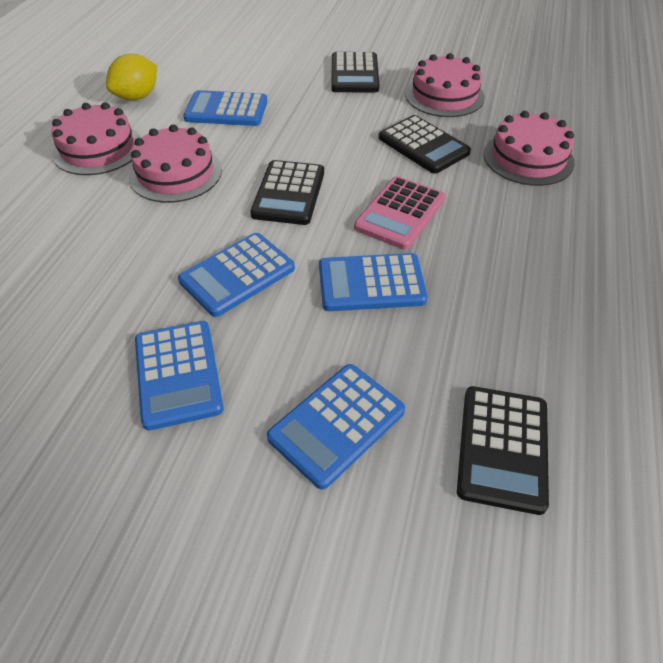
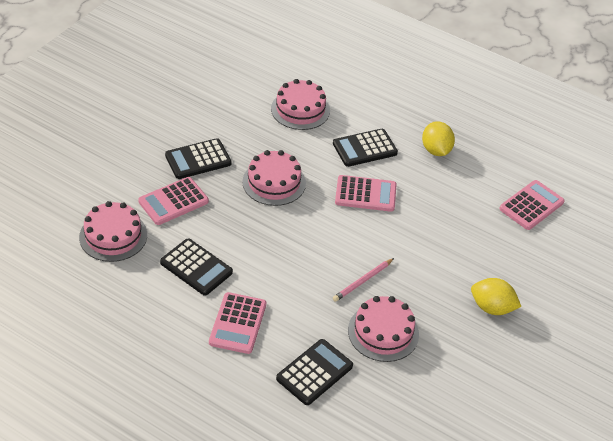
blue calculator: 5 -> 0
pink calculator: 1 -> 4
pink pencil: 0 -> 1
yellow lemon: 1 -> 2

